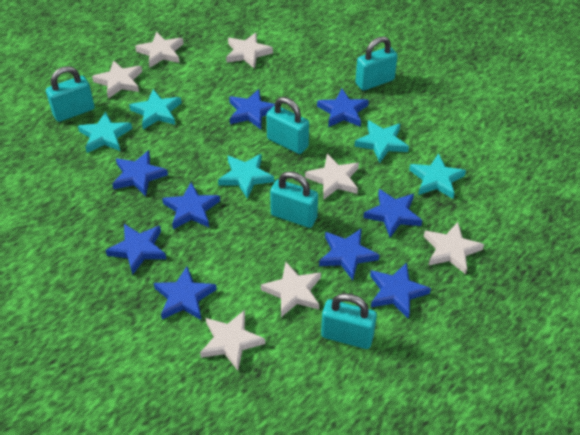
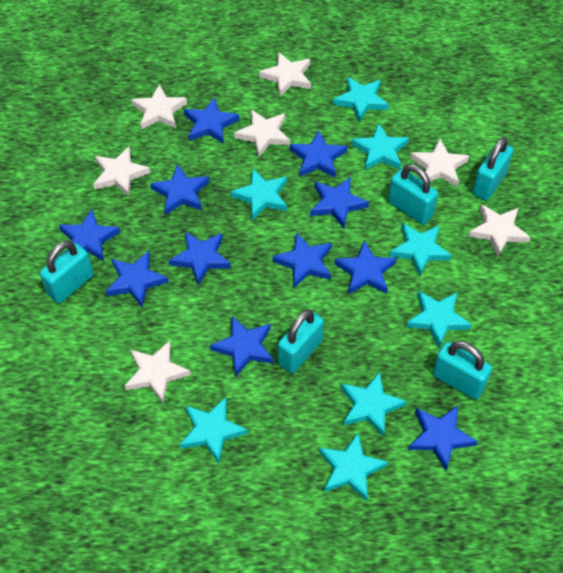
blue star: 9 -> 11
turquoise star: 5 -> 8

